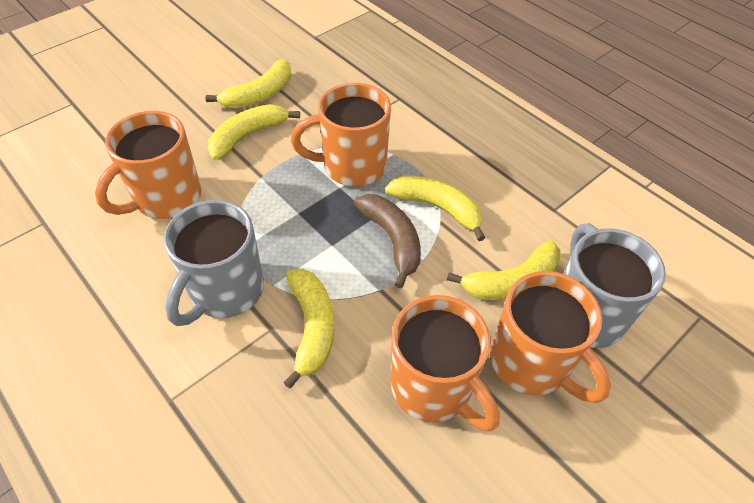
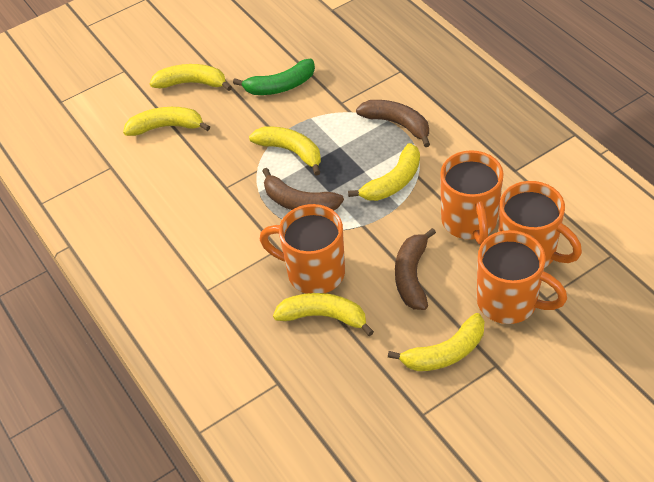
brown banana: 1 -> 3
green banana: 0 -> 1
grey mug: 2 -> 0
yellow banana: 5 -> 6

